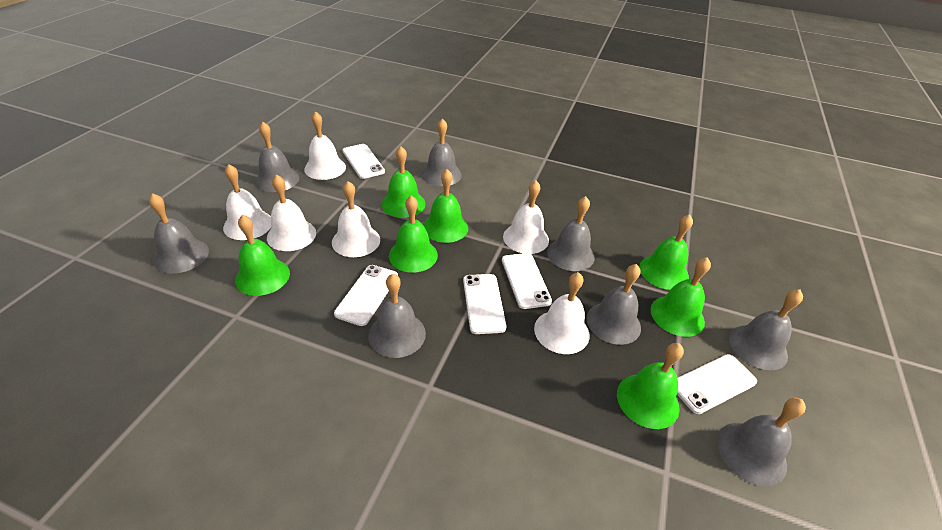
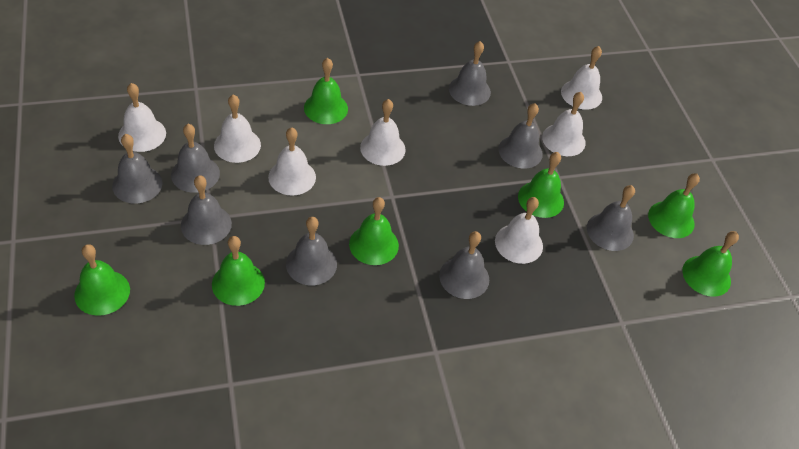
white bell: 6 -> 7
white phone: 5 -> 0

